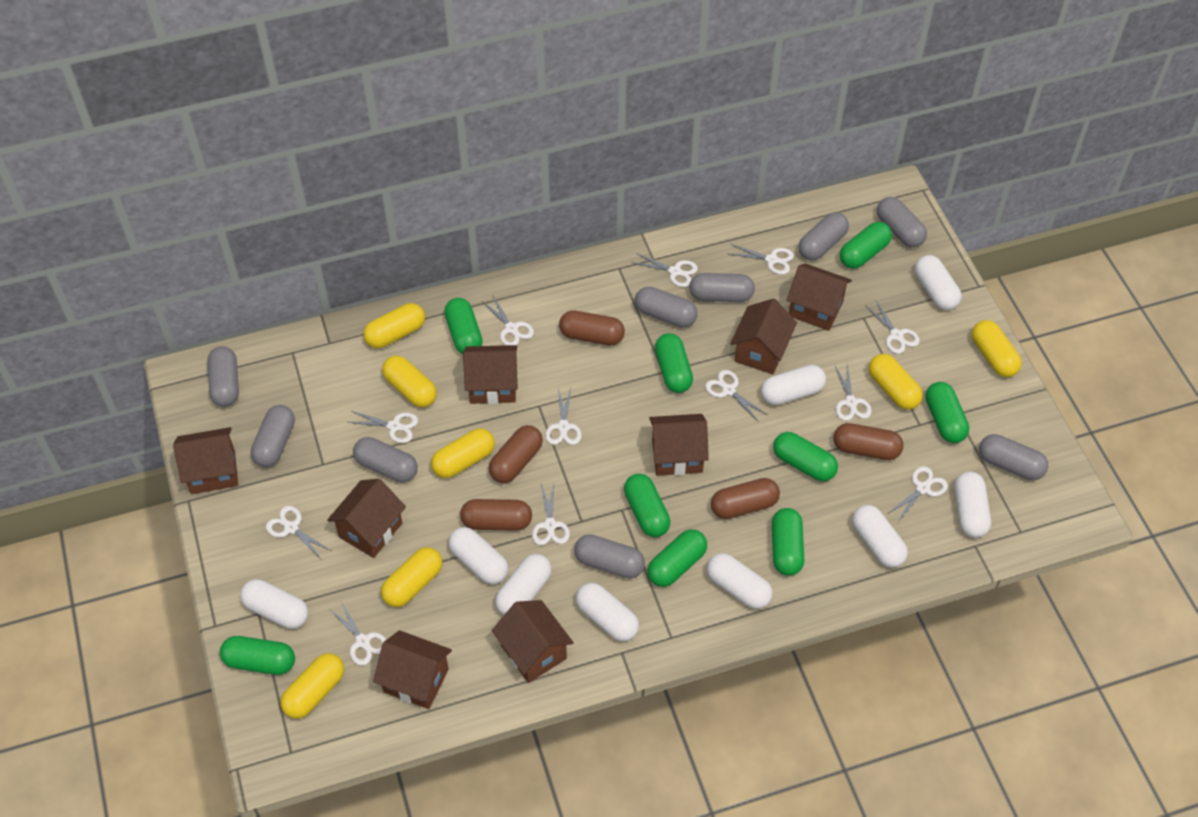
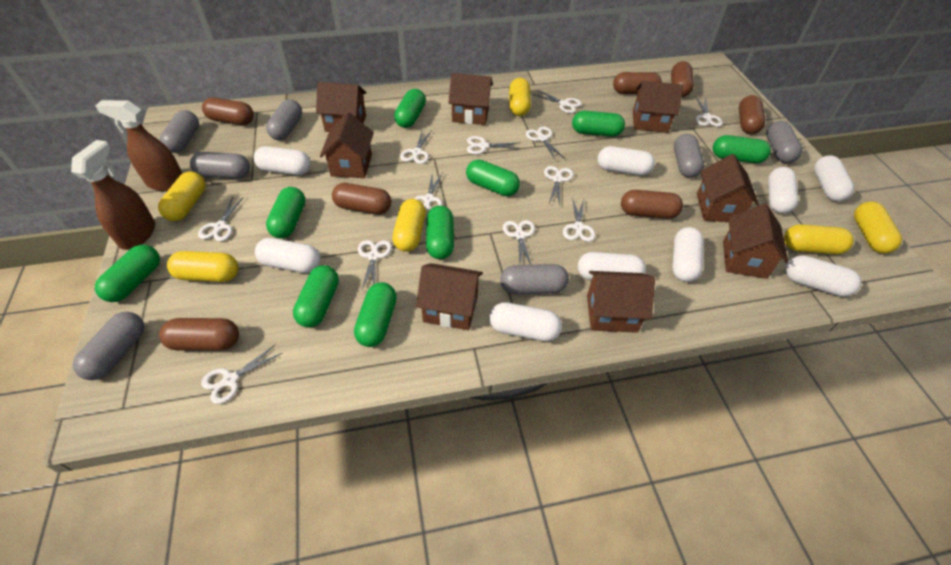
brown capsule: 5 -> 7
brown spray bottle: 0 -> 2
grey capsule: 9 -> 7
yellow capsule: 7 -> 6

